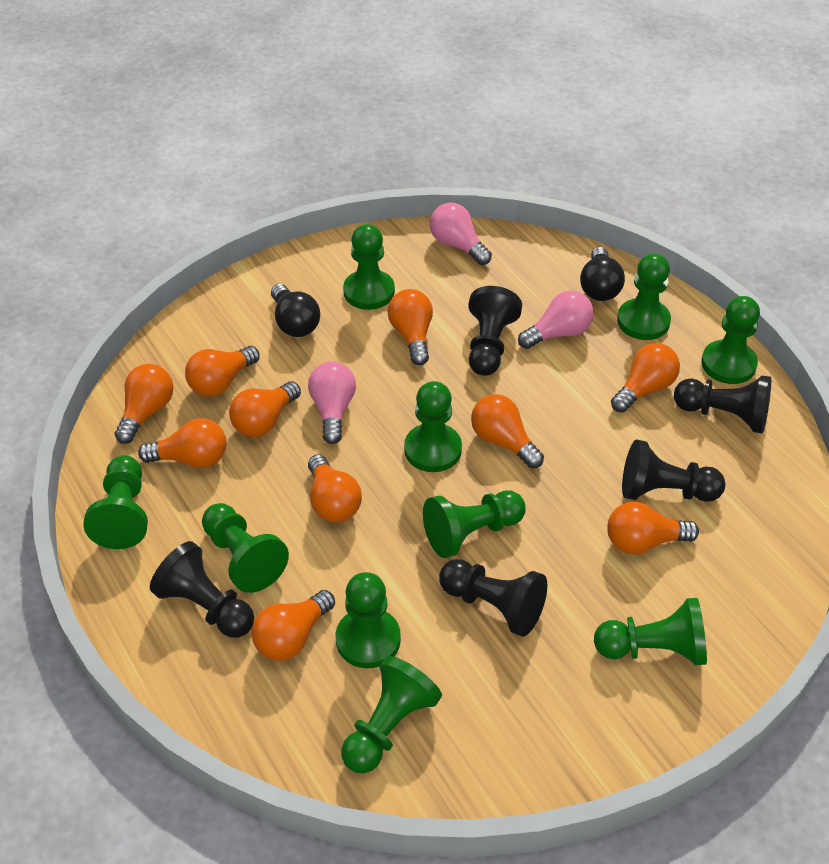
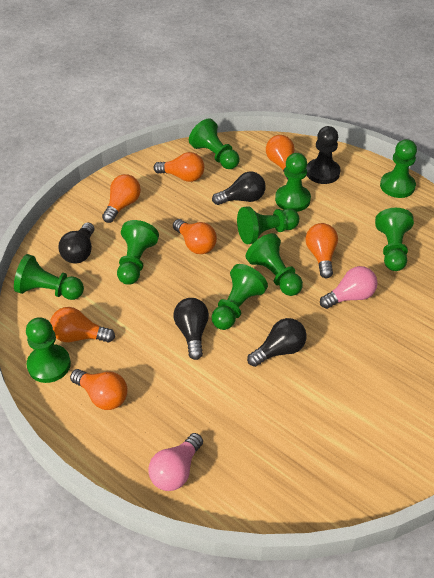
black light bulb: 2 -> 4
black pawn: 5 -> 1
orange light bulb: 10 -> 7
pink light bulb: 3 -> 2

